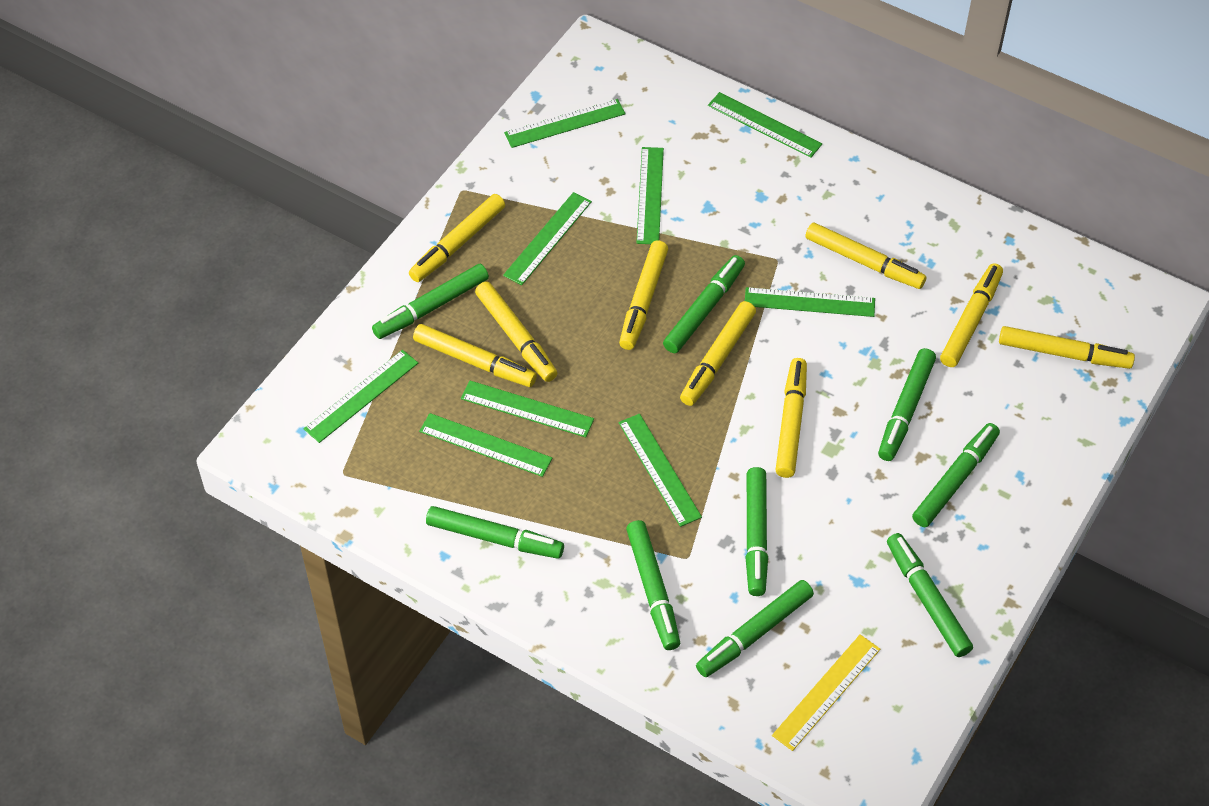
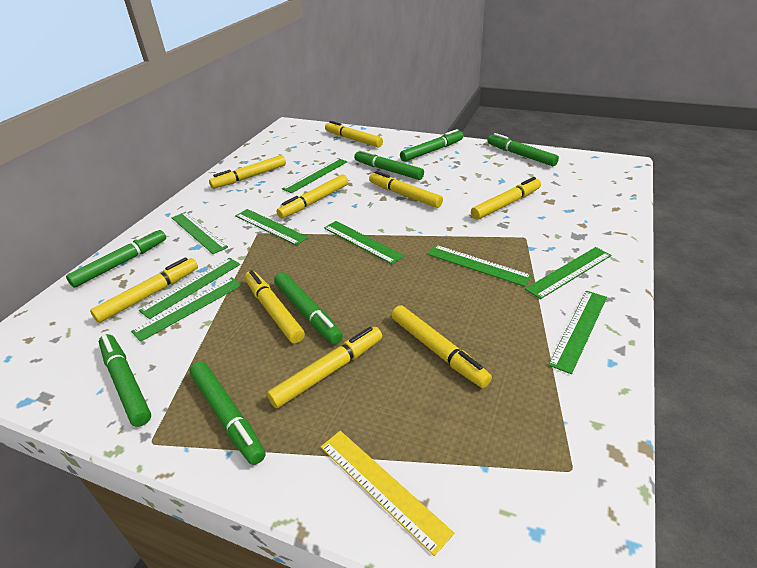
green marker: 9 -> 7

